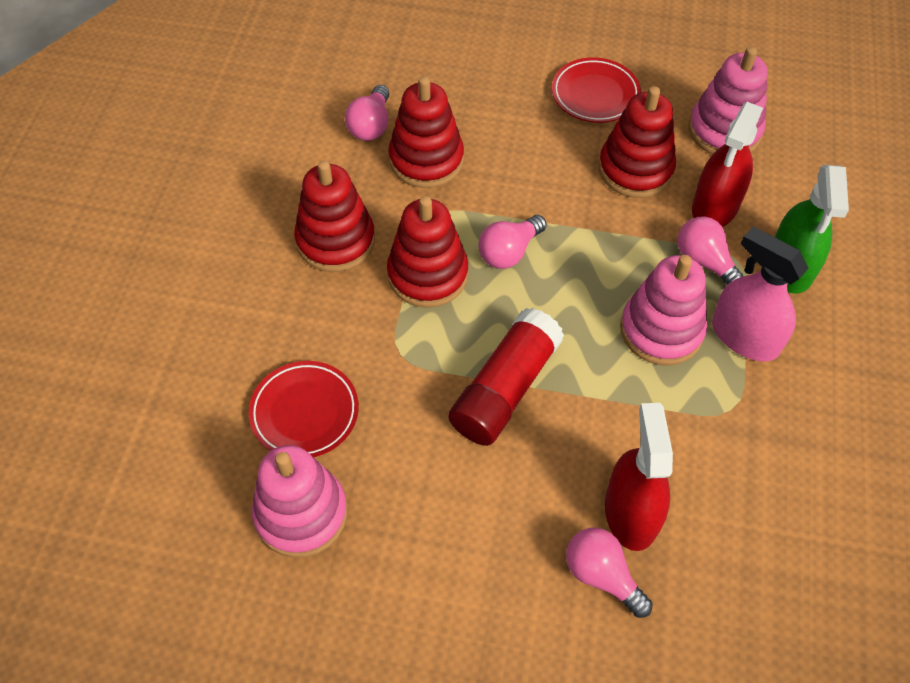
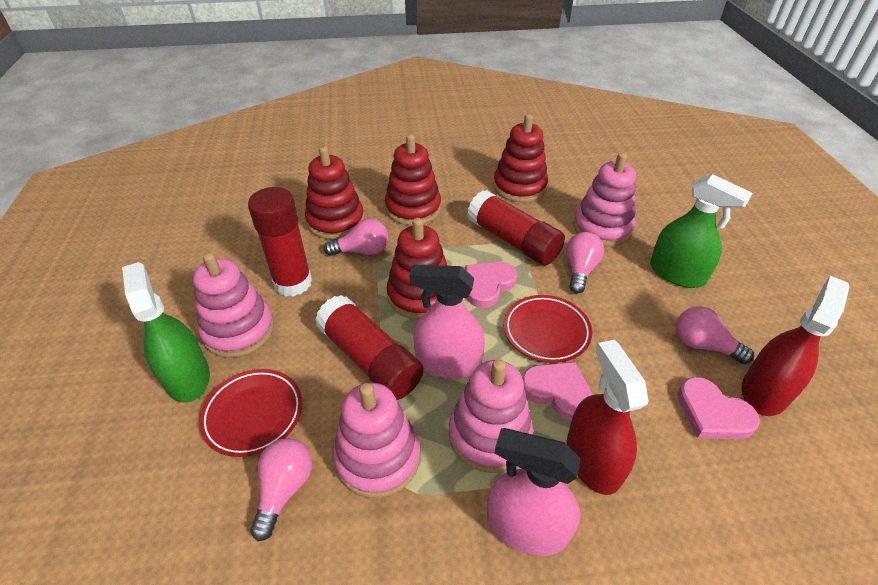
green spray bottle: 1 -> 2
pink heart: 0 -> 3
pink spray bottle: 1 -> 2
pink stacking toy: 3 -> 4
red glue stick: 1 -> 3

